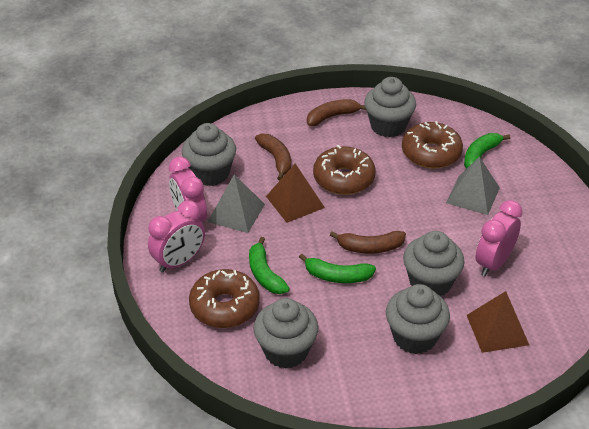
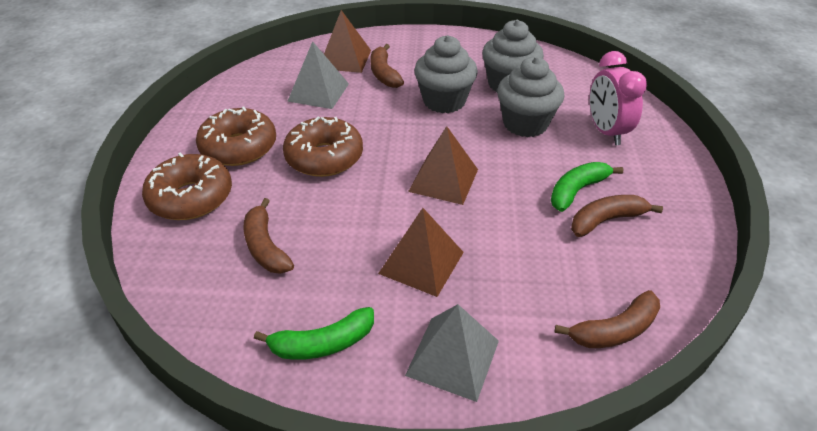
brown banana: 3 -> 4
brown pyramid: 2 -> 3
green banana: 3 -> 2
grey cupcake: 5 -> 3
pink clock: 3 -> 1

